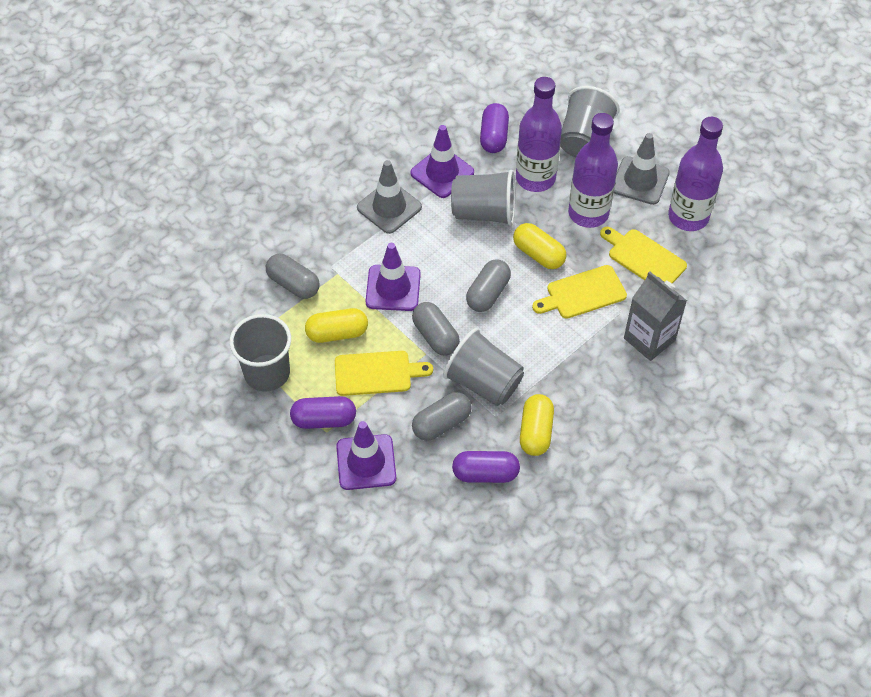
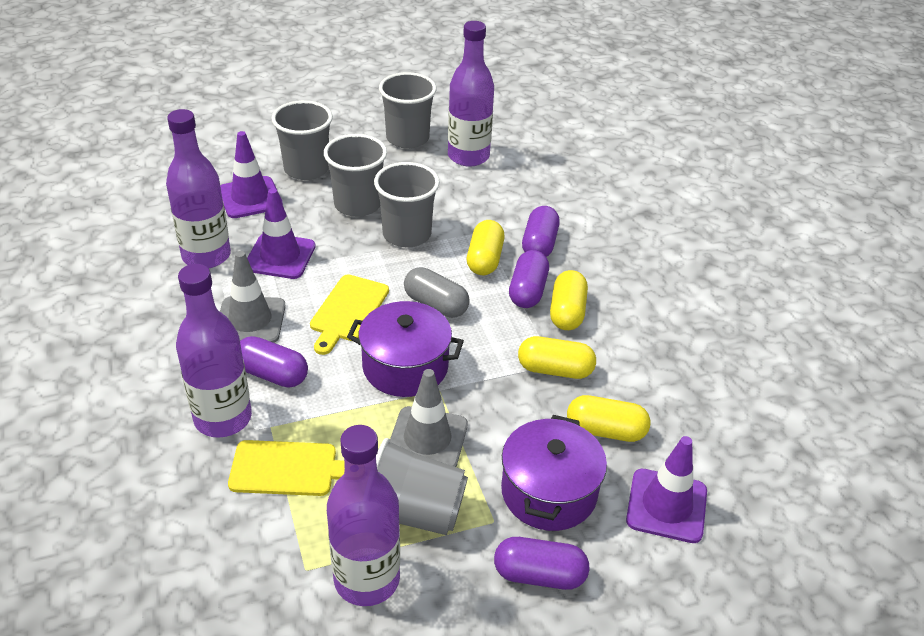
grey capsule: 4 -> 1
grey carton: 1 -> 0
grey cup: 4 -> 5
purple bottle: 3 -> 4
purple capsule: 3 -> 4
purple pot: 0 -> 2
yellow capsule: 3 -> 4
yellow cutting board: 3 -> 2

